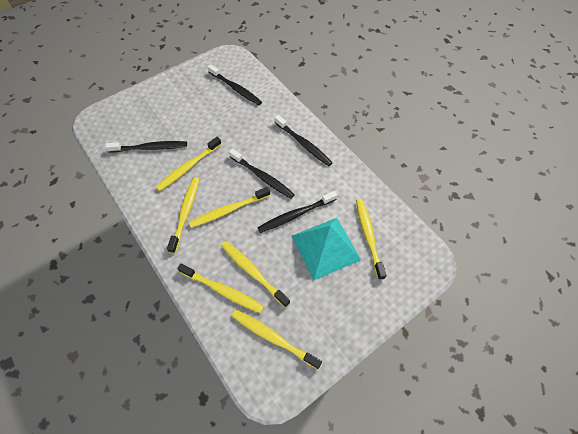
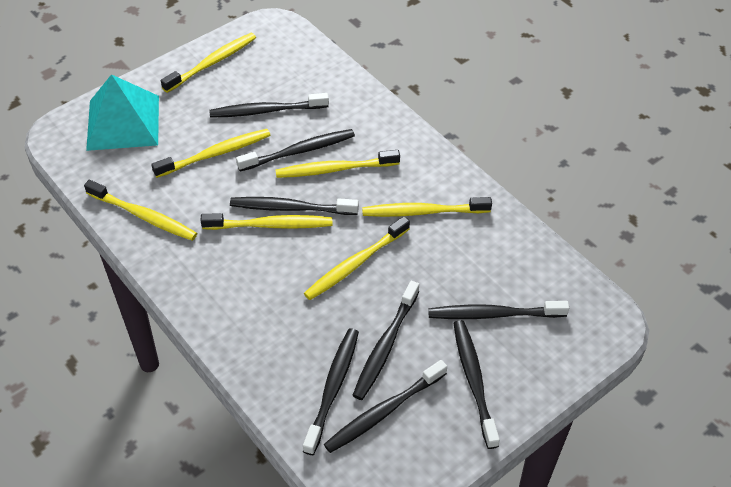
black toothbrush: 5 -> 8

